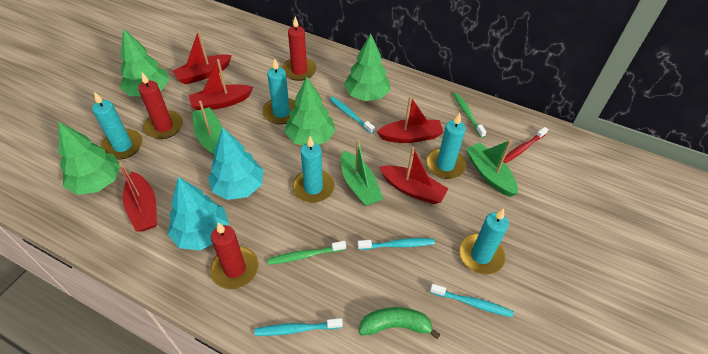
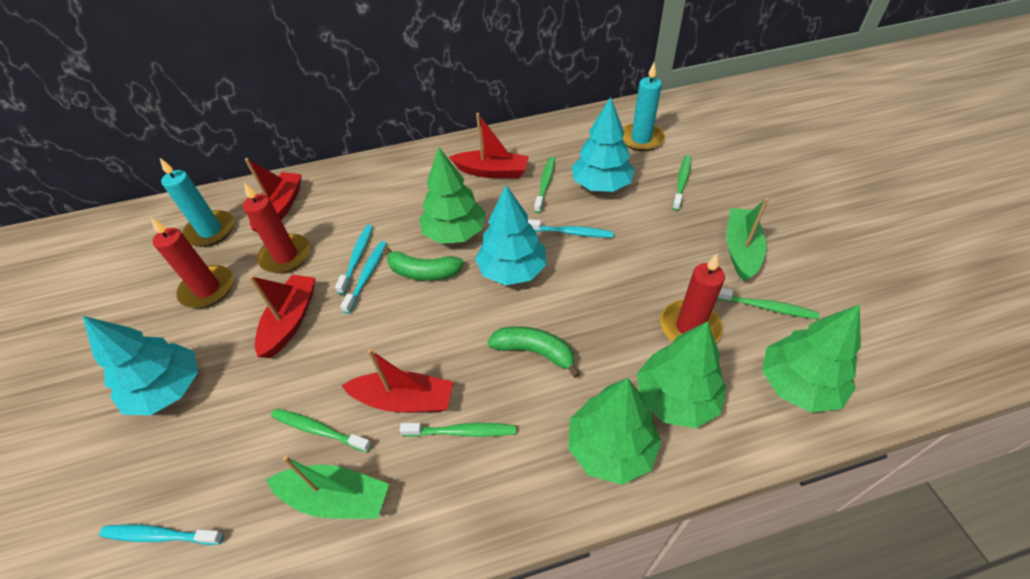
green banana: 1 -> 2
green boat: 3 -> 2
green toothbrush: 2 -> 5
red boat: 5 -> 4
red toothbrush: 1 -> 0
turquoise candle: 5 -> 2
turquoise tree: 2 -> 3

